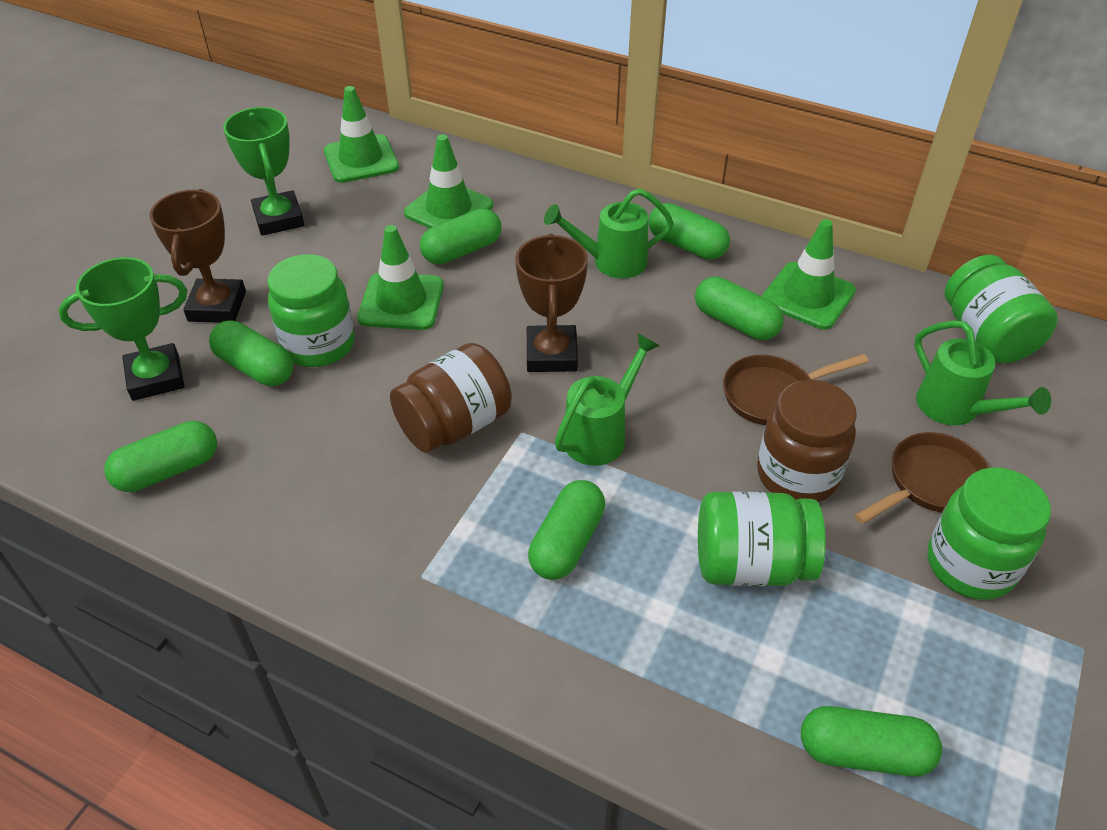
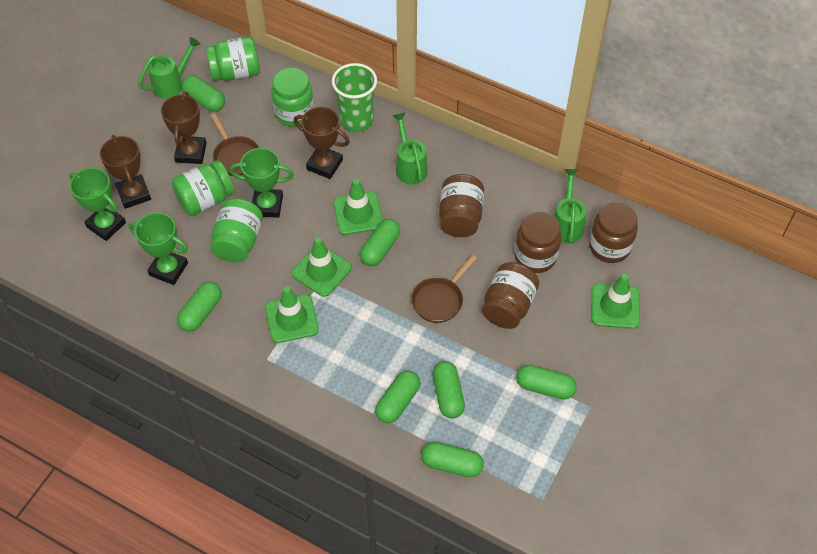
brown jar: 2 -> 4
brown trophy: 2 -> 3
green cup: 0 -> 1
green trophy: 2 -> 3

